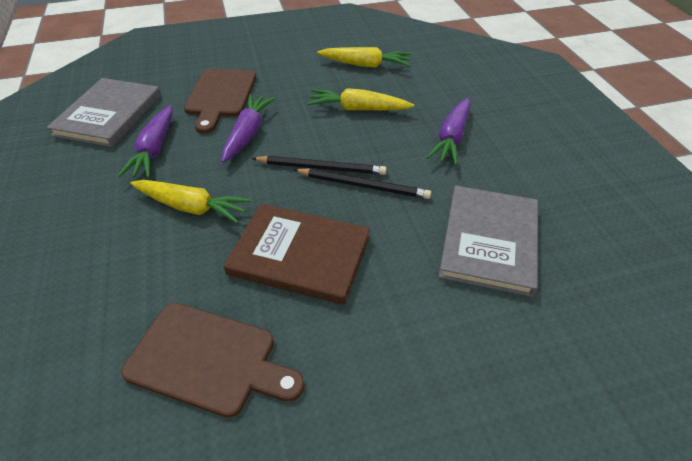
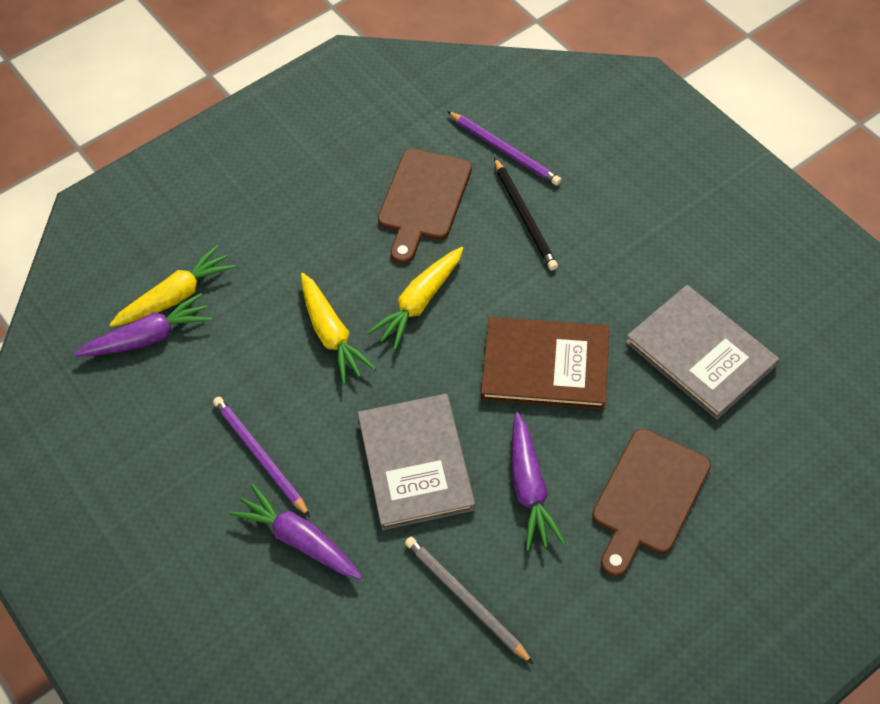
black pencil: 2 -> 1
grey pencil: 0 -> 1
purple pencil: 0 -> 2

